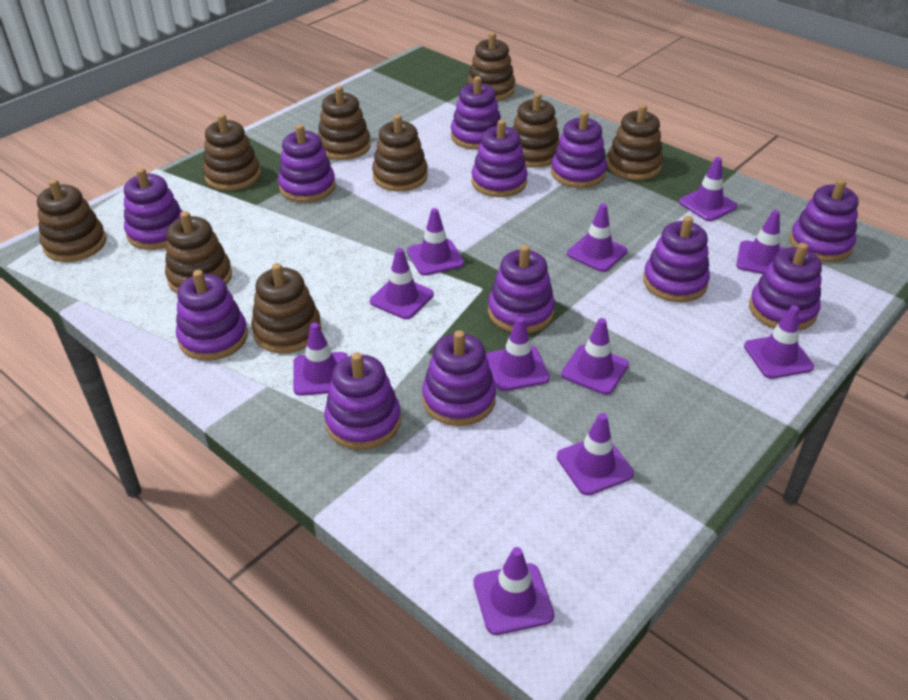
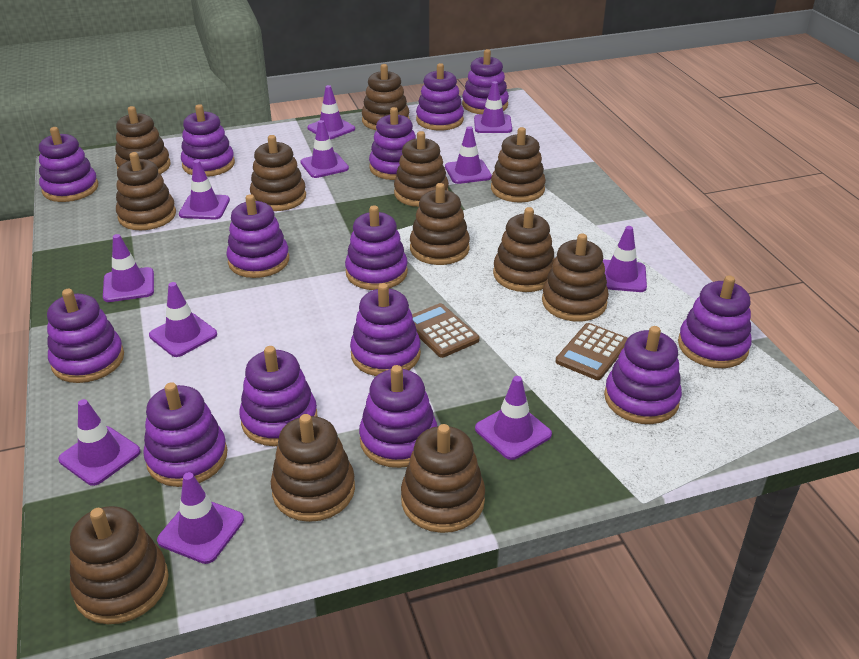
brown calculator: 0 -> 2
brown stacking toy: 9 -> 12
purple stacking toy: 12 -> 14

